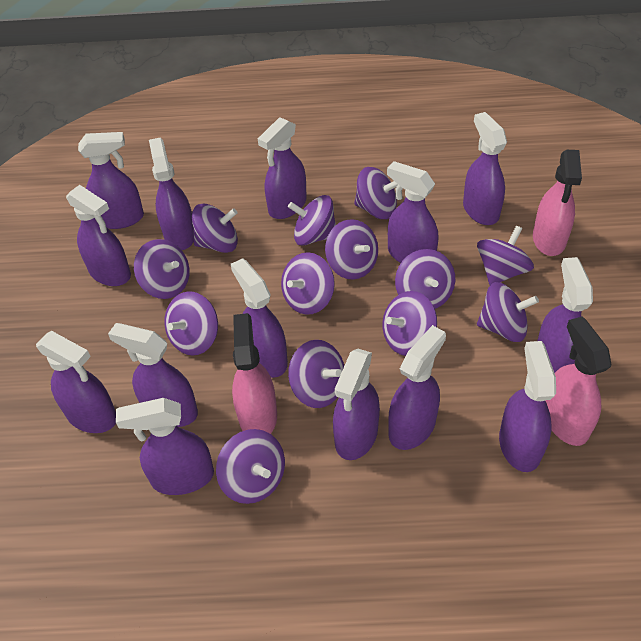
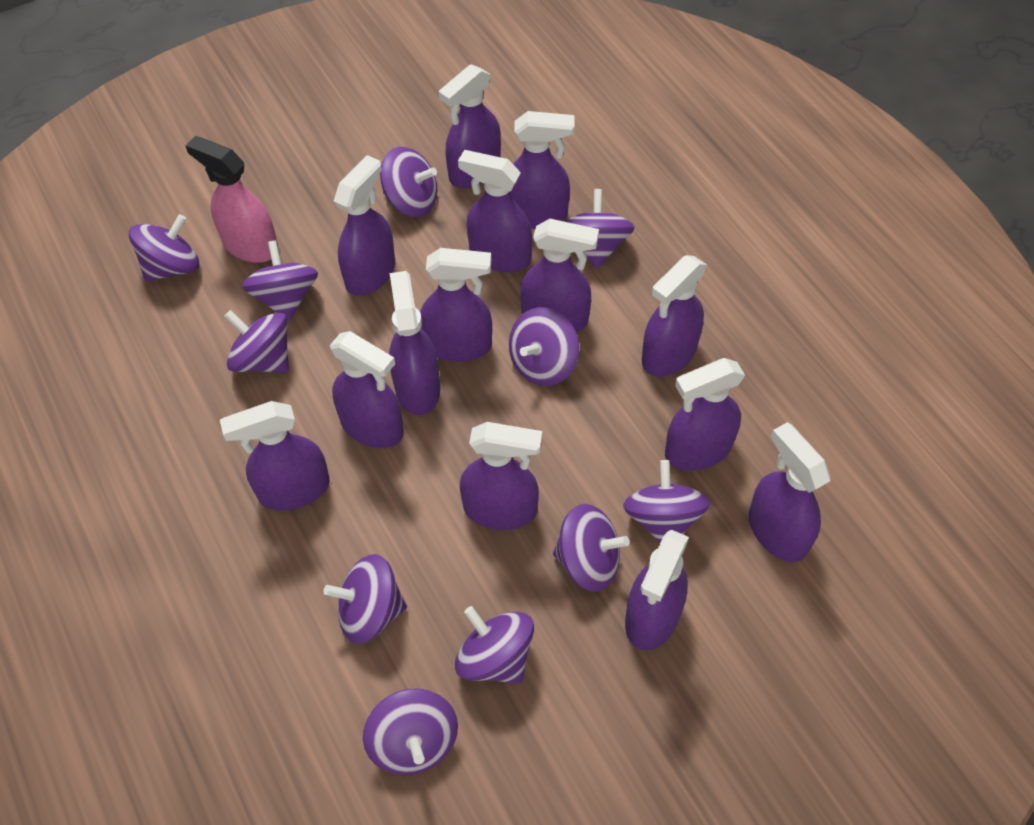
pink spray bottle: 3 -> 1
purple spinning top: 13 -> 11

